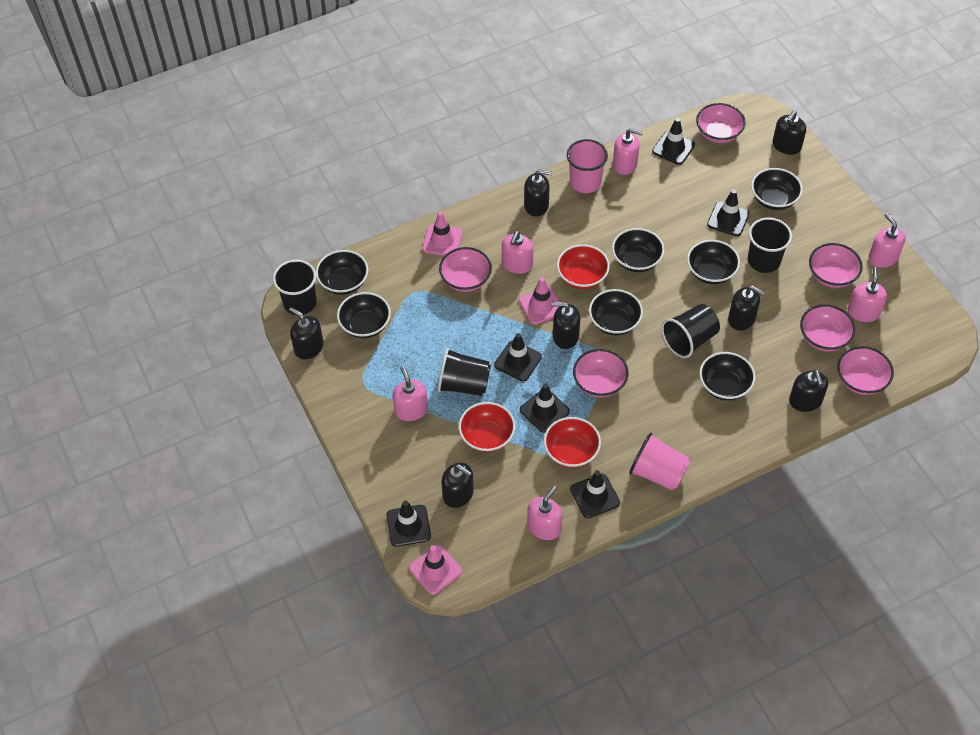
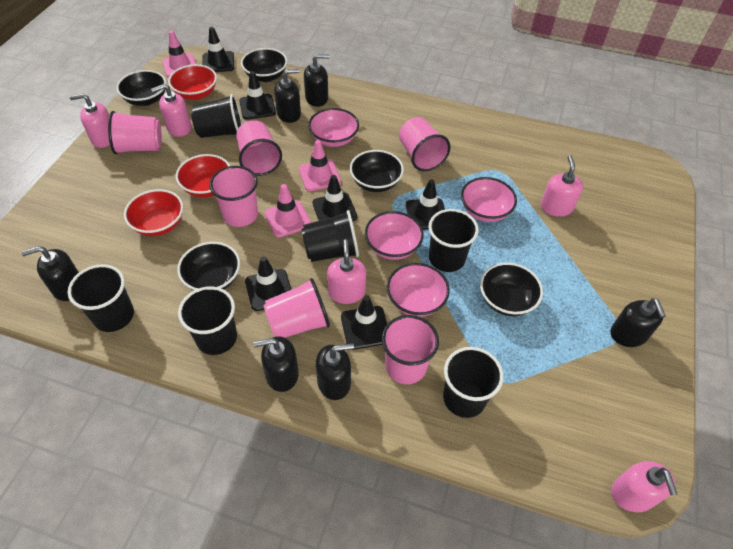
black bowl: 7 -> 5
black cup: 4 -> 6
black soap dispenser: 7 -> 6
pink bowl: 6 -> 4
pink cup: 2 -> 6
pink soap dispenser: 6 -> 5

